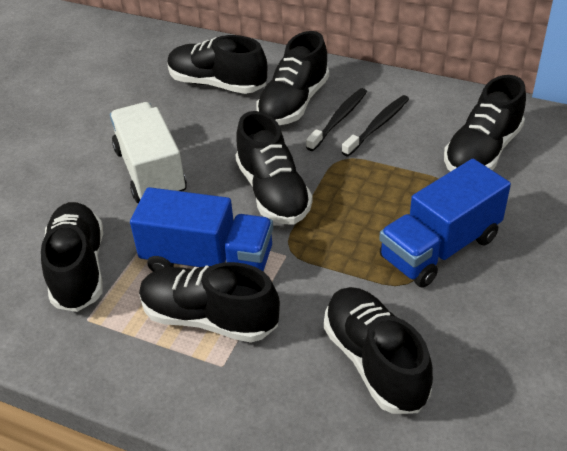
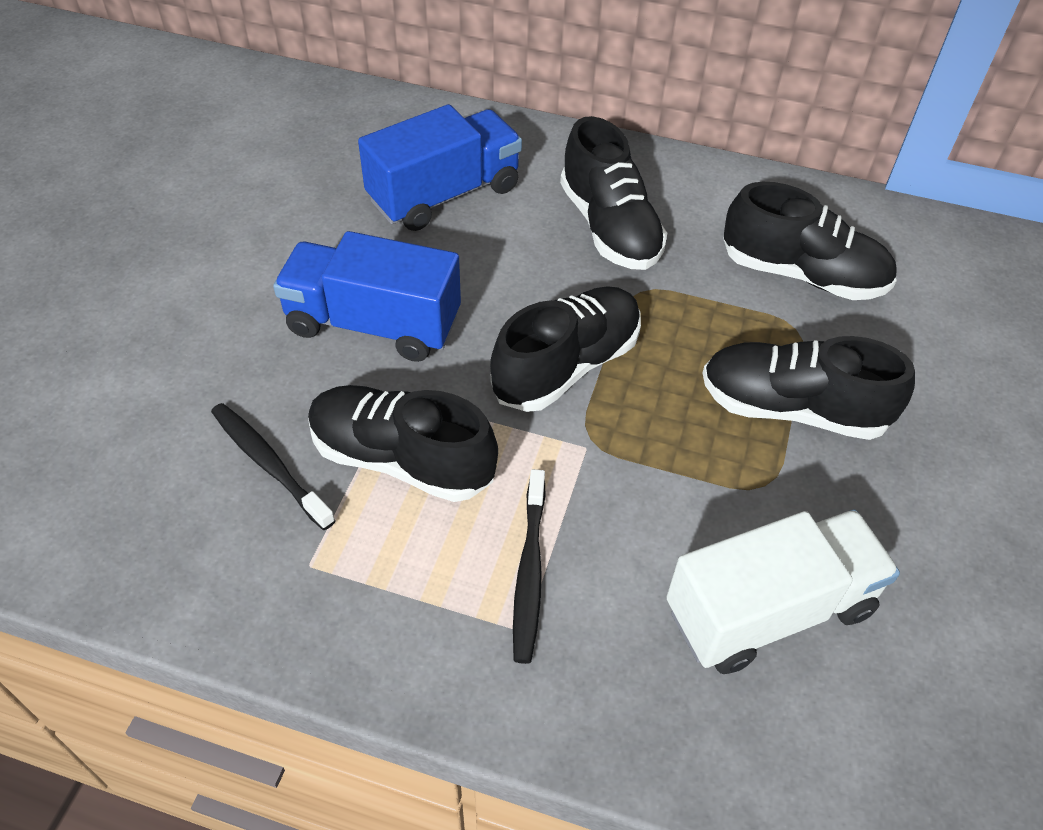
black shoe: 7 -> 5

